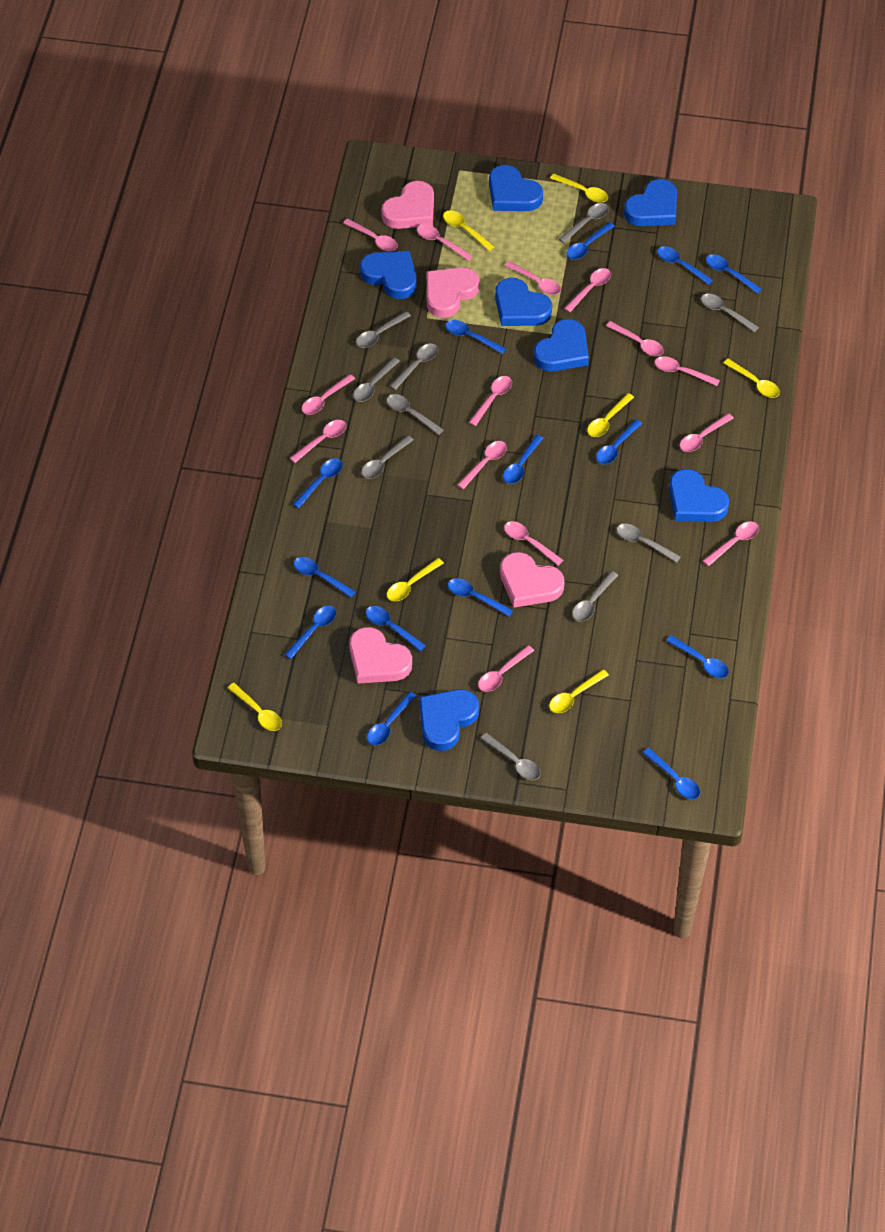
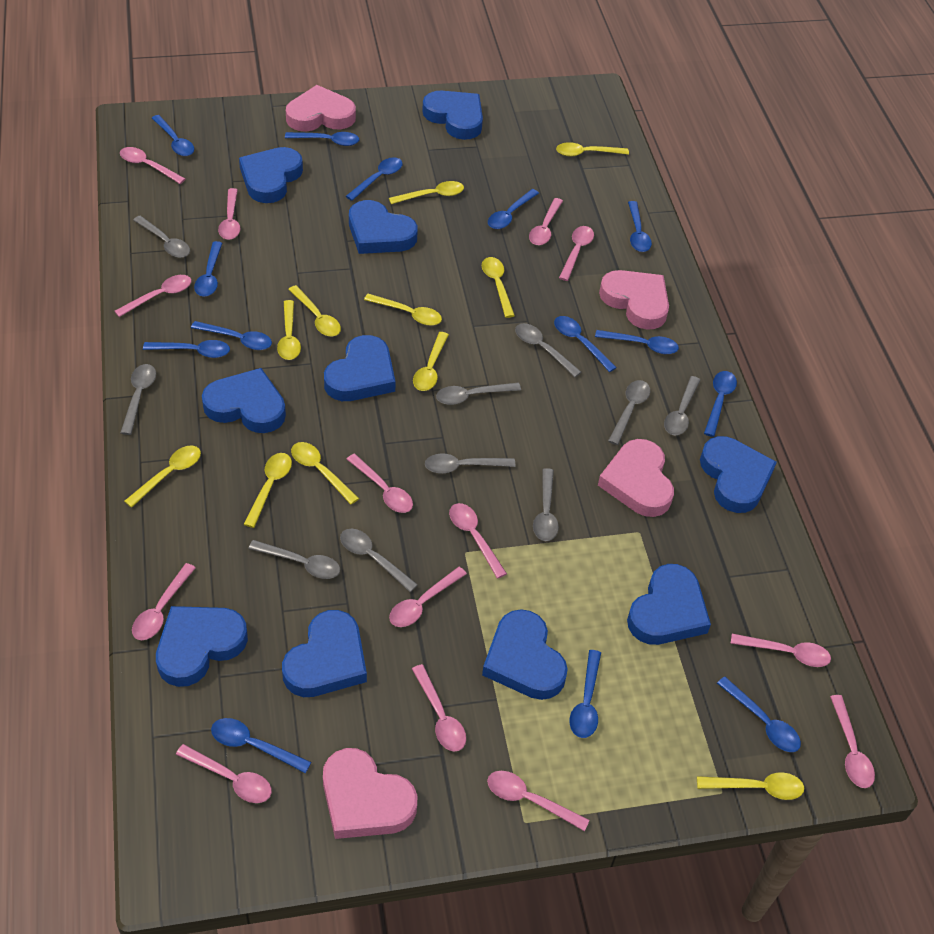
blue heart: 7 -> 10
yellow spoon: 7 -> 11

